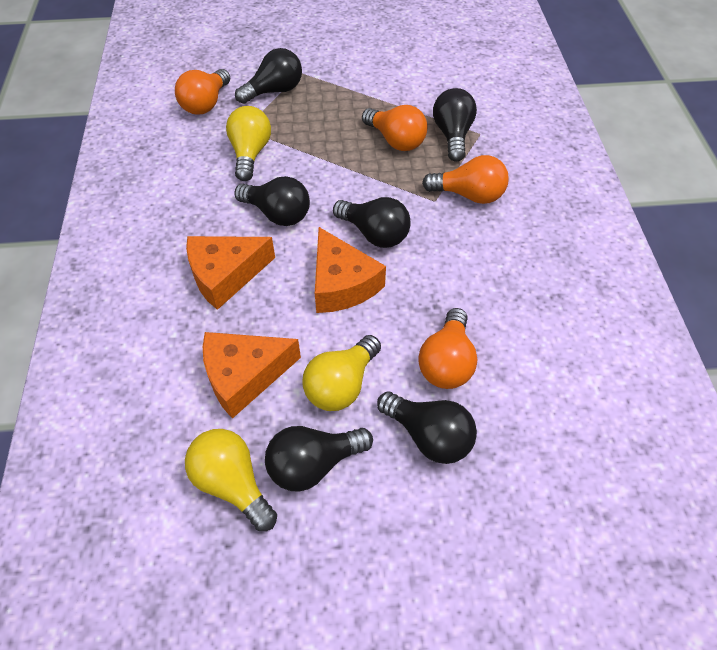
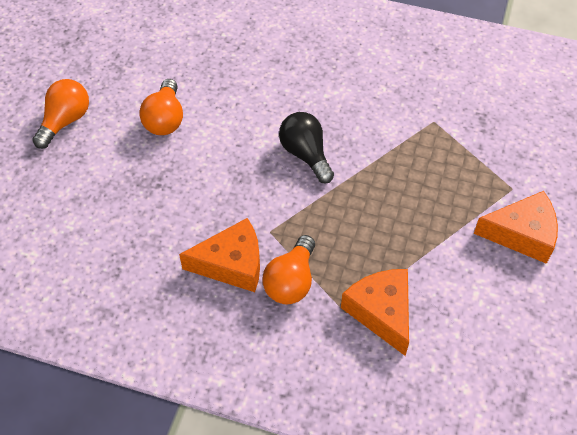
black light bulb: 6 -> 1
orange light bulb: 4 -> 3
yellow light bulb: 3 -> 0

